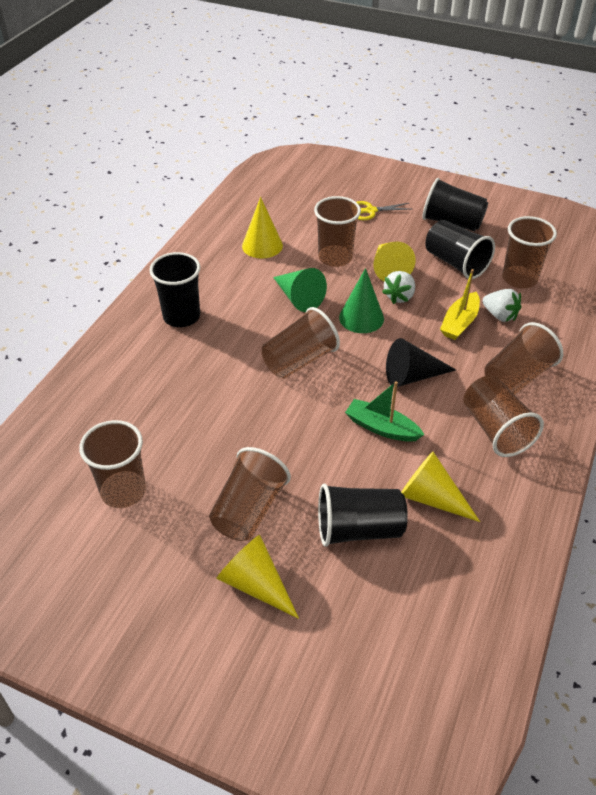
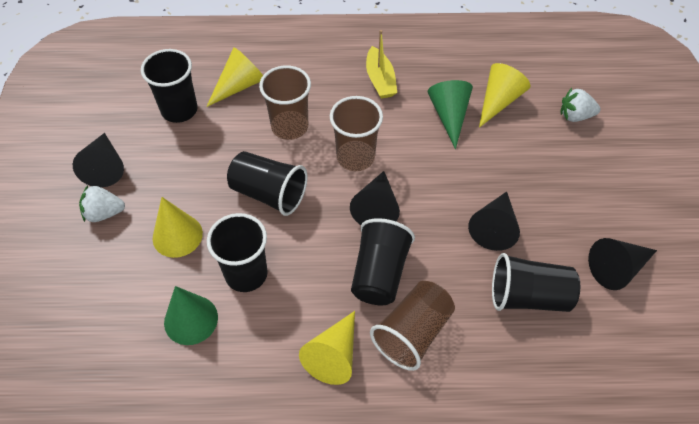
black cone: 1 -> 4
black cup: 4 -> 5
brown cup: 7 -> 3
green boat: 1 -> 0
yellow scissors: 1 -> 0

